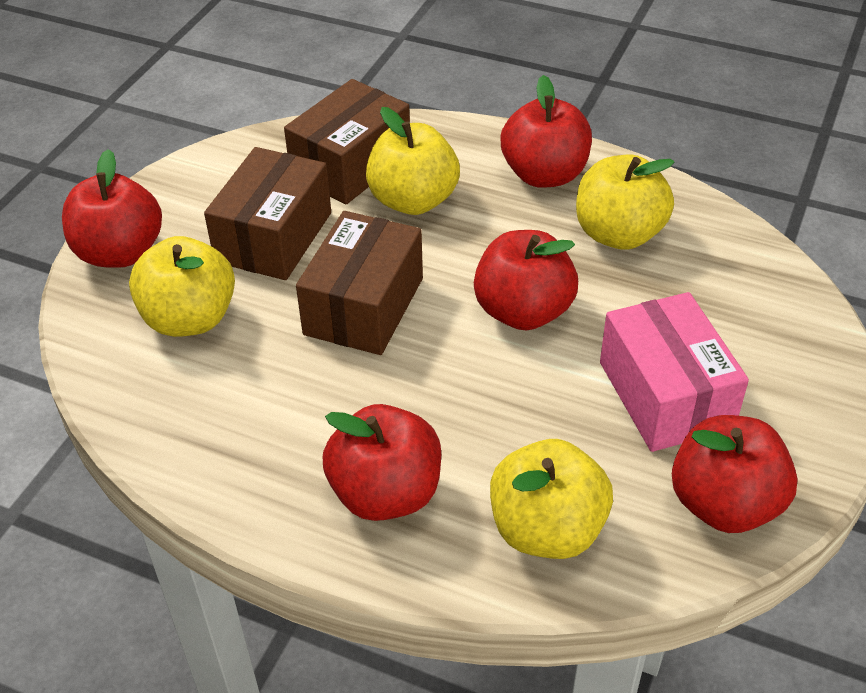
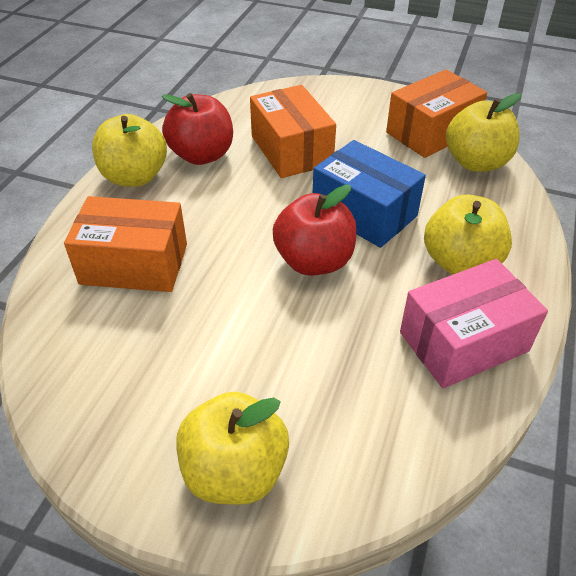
blue box: 0 -> 1
brown box: 3 -> 0
orange box: 0 -> 3
red apple: 5 -> 2

